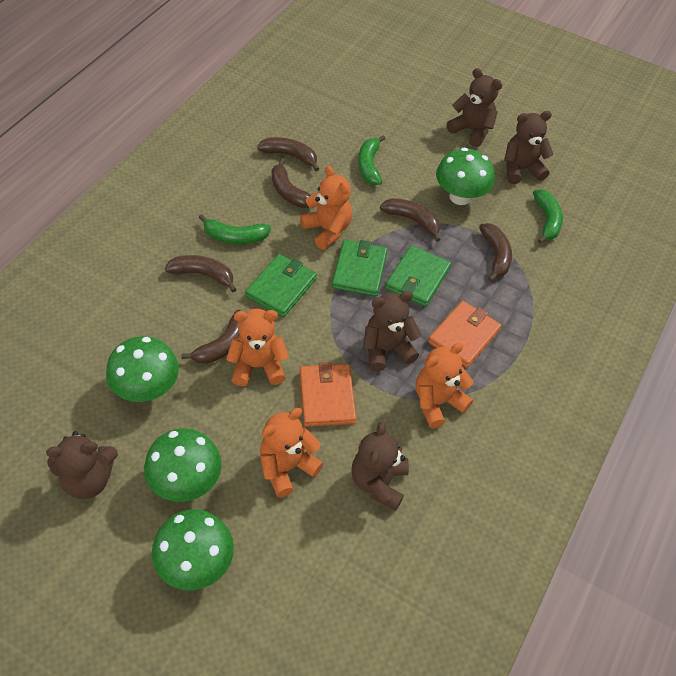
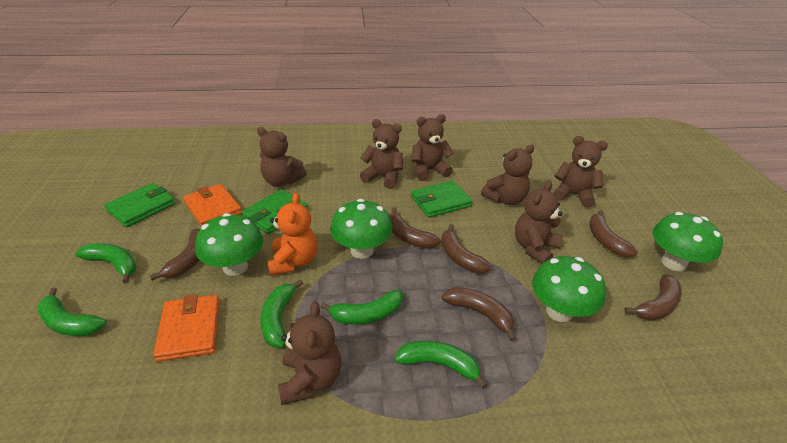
brown teddy bear: 5 -> 7
green banana: 3 -> 5
orange teddy bear: 4 -> 1

